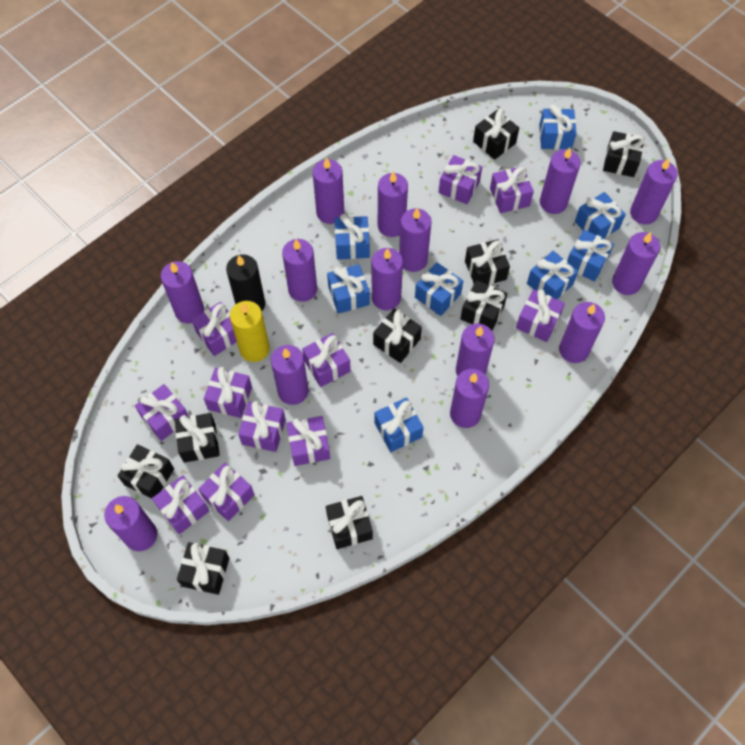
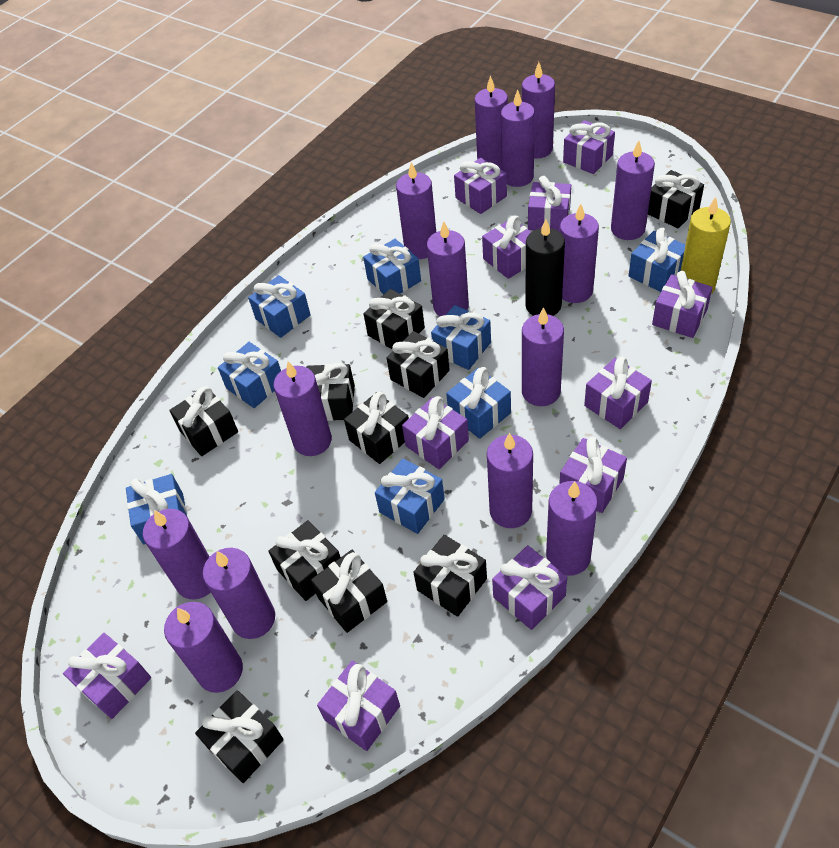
black gift: 9 -> 10

